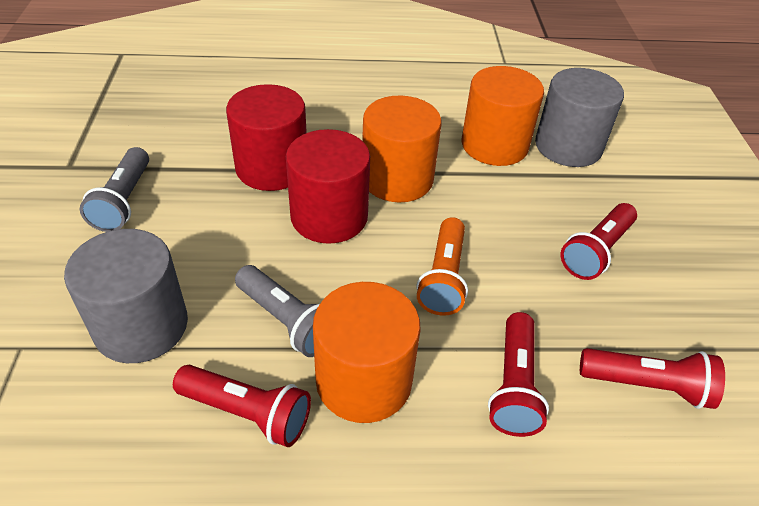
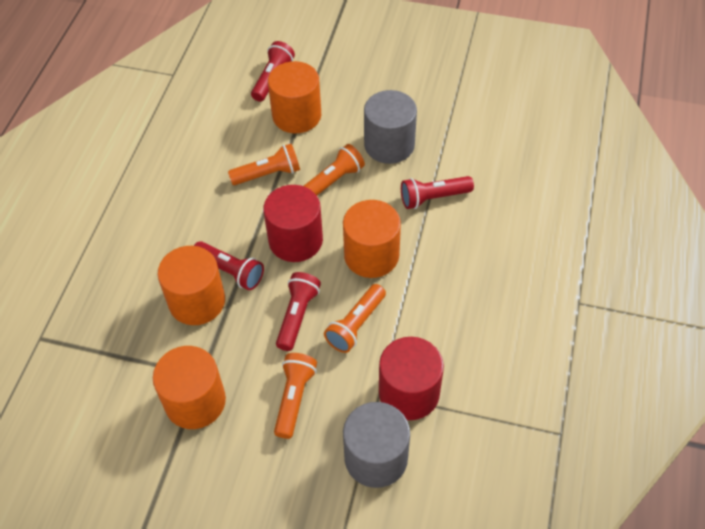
grey flashlight: 2 -> 0
orange cylinder: 3 -> 4
orange flashlight: 1 -> 4

